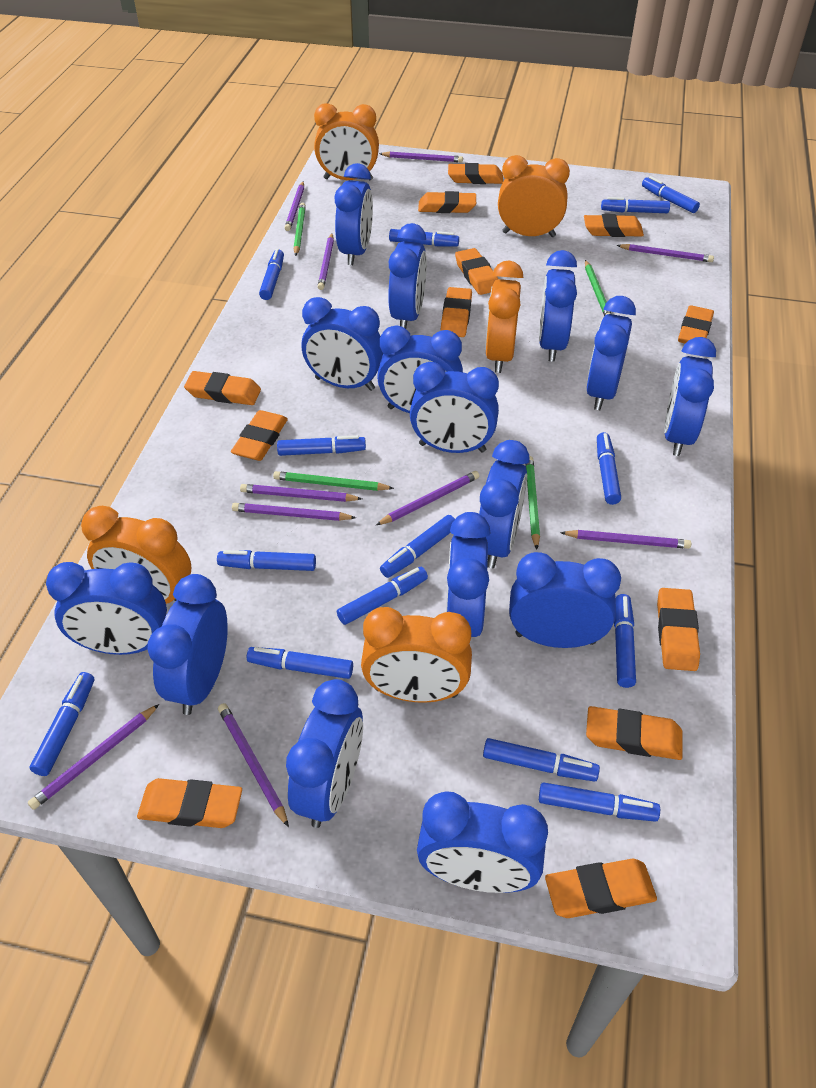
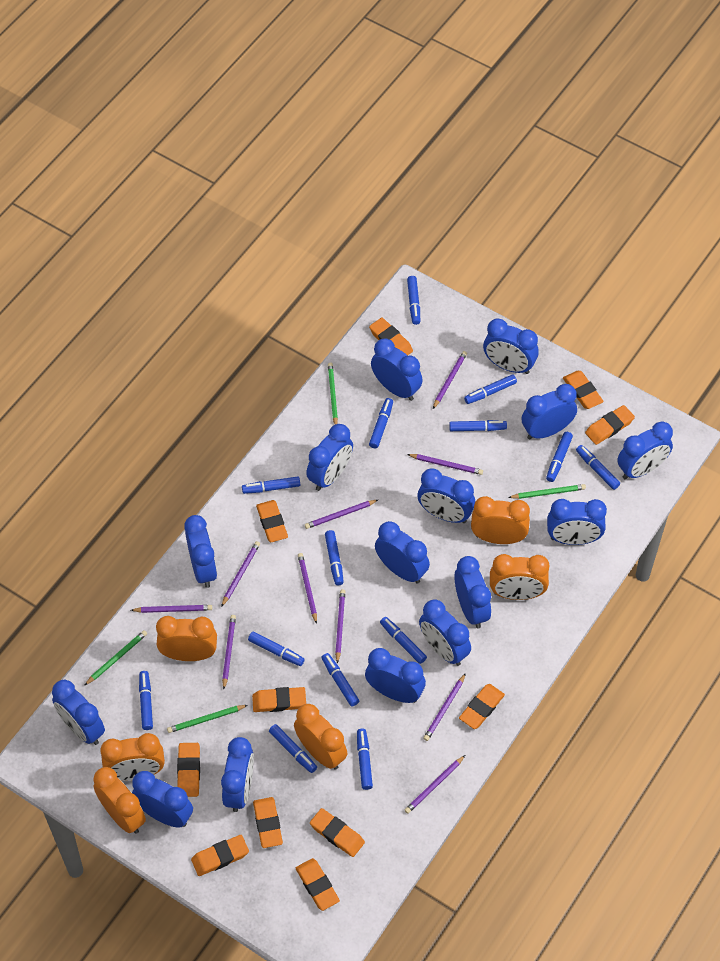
orange clock: 5 -> 6
orange eraser: 12 -> 11

